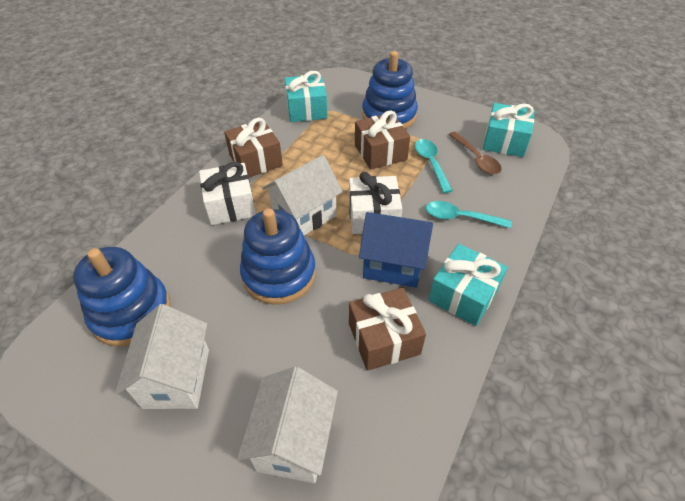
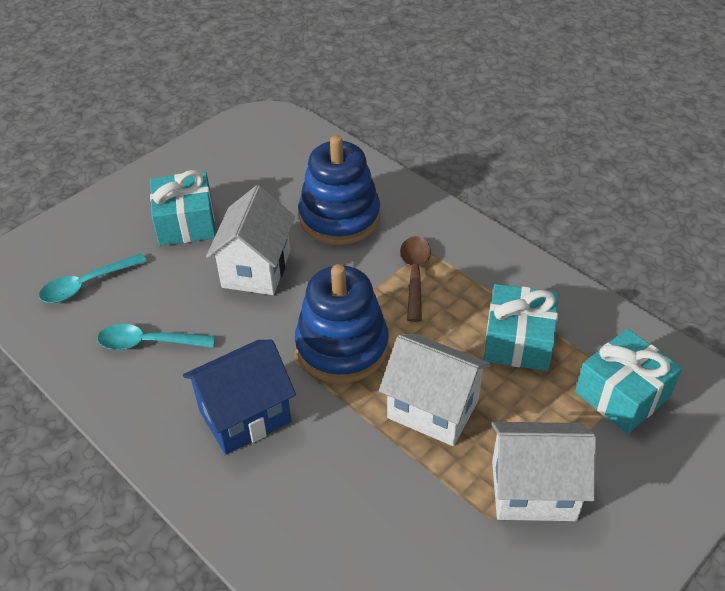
blue stacking toy: 3 -> 2
brown gift: 3 -> 0
white gift: 2 -> 0

